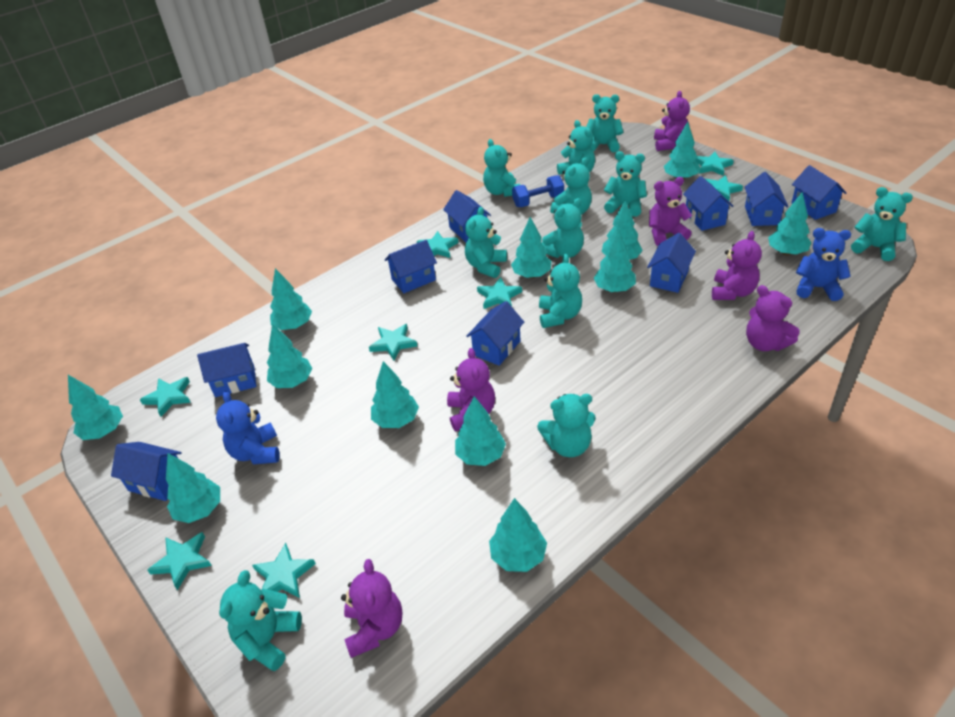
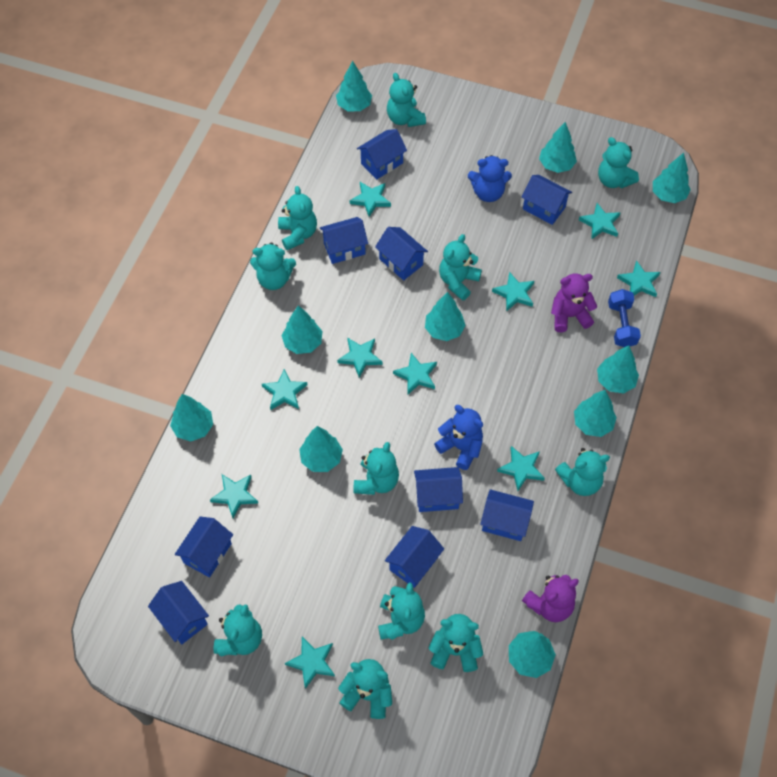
purple teddy bear: 6 -> 2
turquoise star: 8 -> 10
turquoise tree: 12 -> 10

